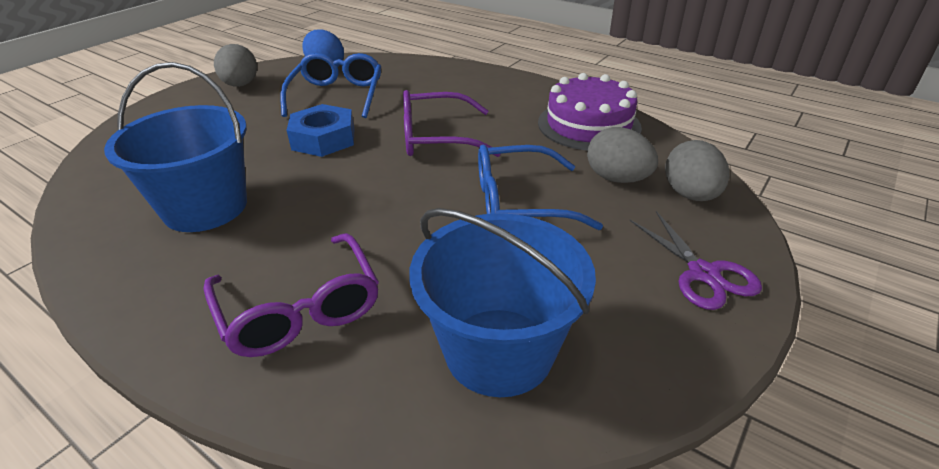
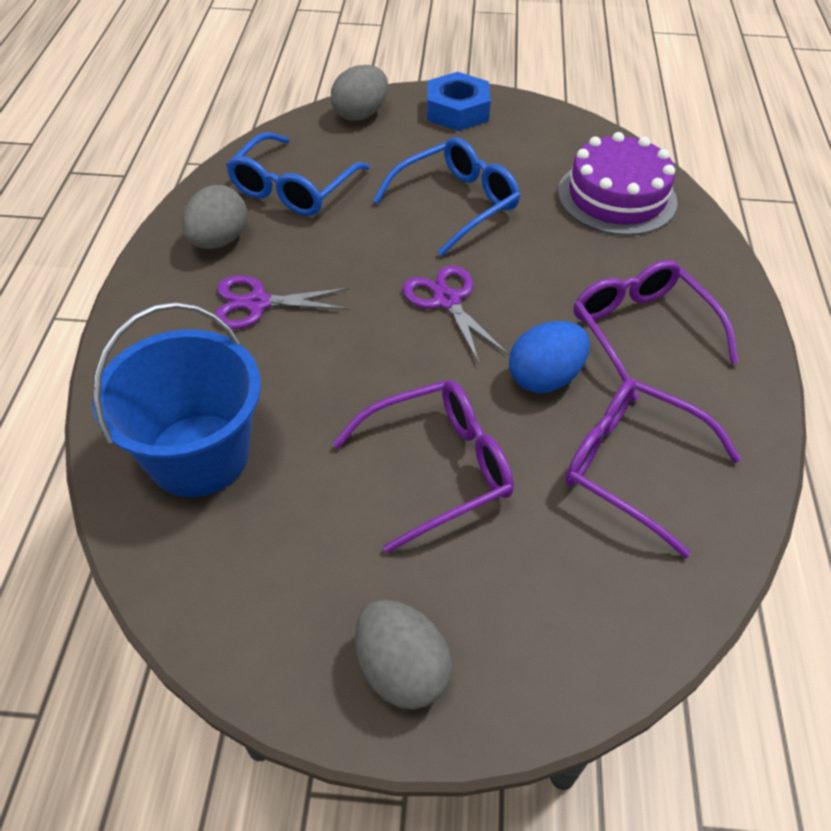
blue bucket: 2 -> 1
purple glasses: 2 -> 3
purple scissors: 1 -> 2

